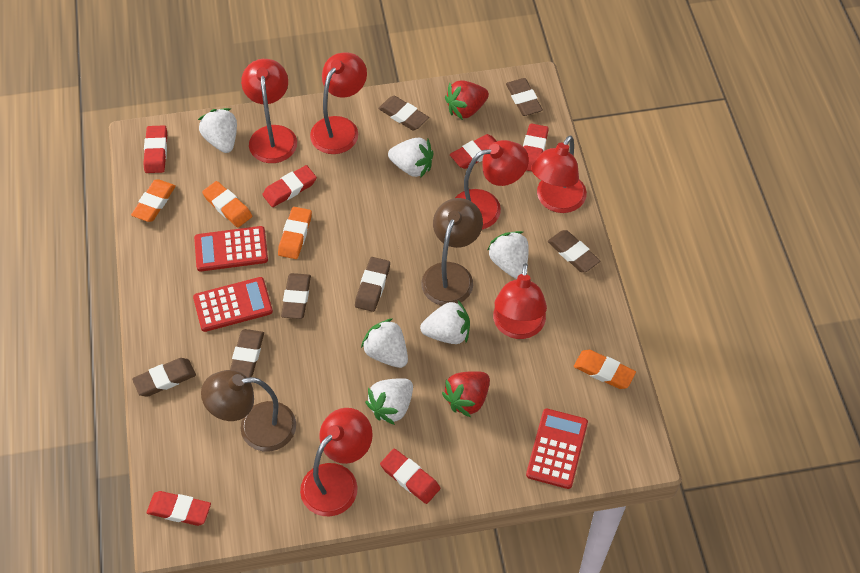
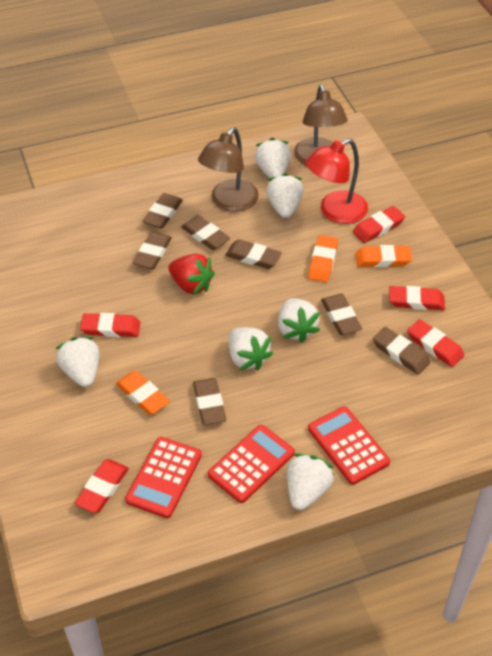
orange eraser: 4 -> 3
red eraser: 6 -> 5
red lamp: 6 -> 1
red strawberry: 2 -> 1

